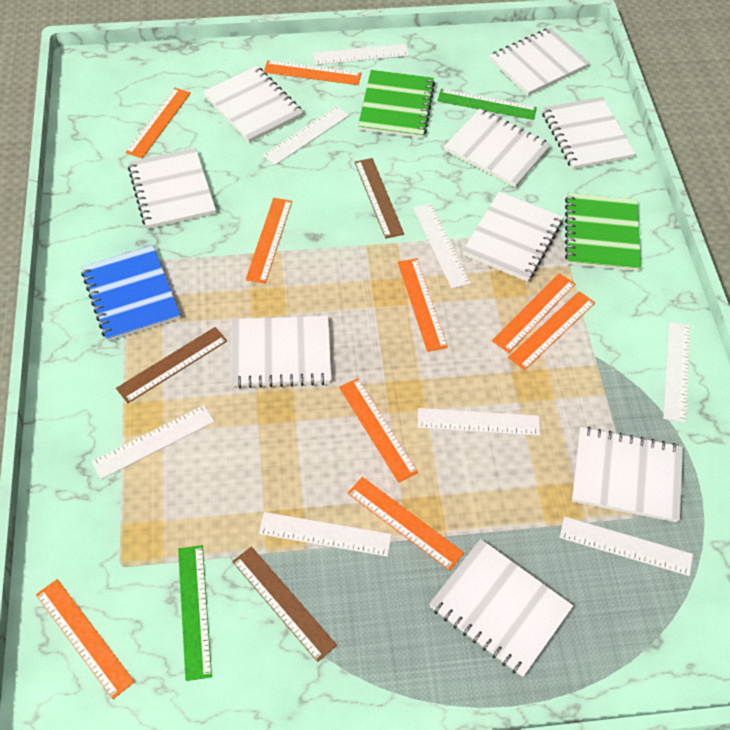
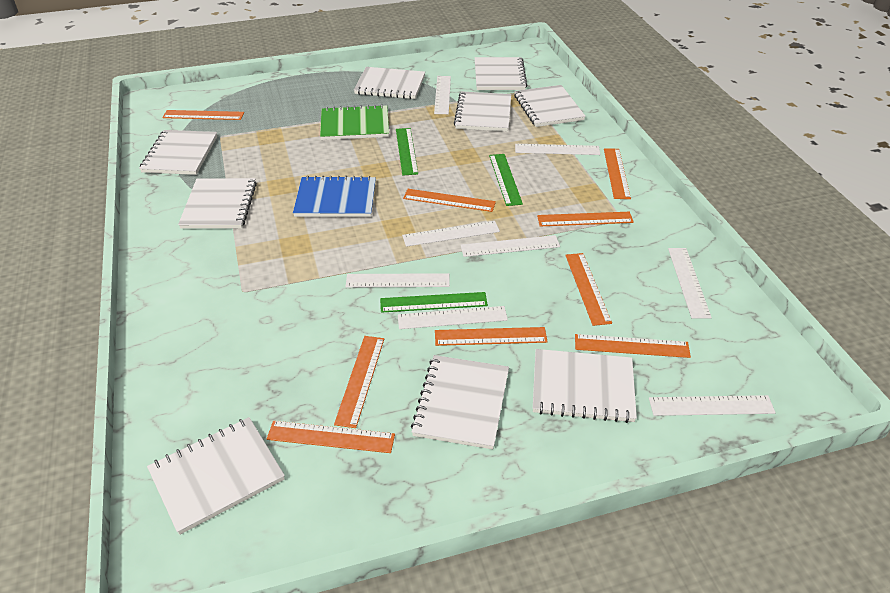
brown ruler: 3 -> 0
green notebook: 2 -> 1
green ruler: 2 -> 3

